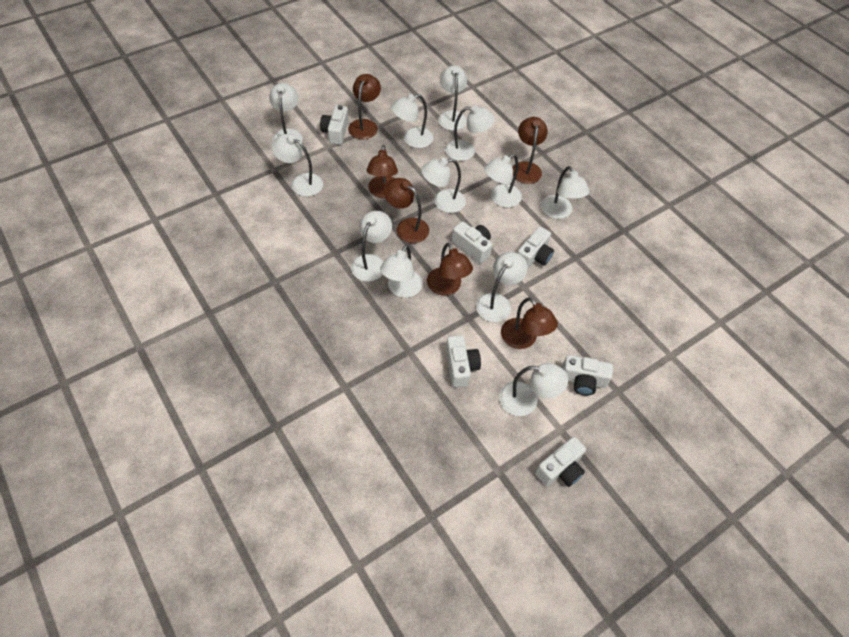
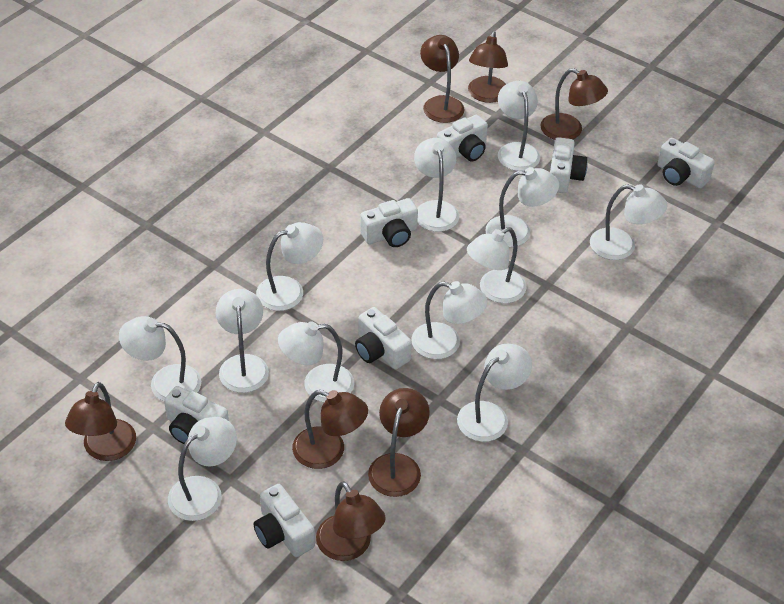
brown lamp: 6 -> 7
white camera: 6 -> 7

